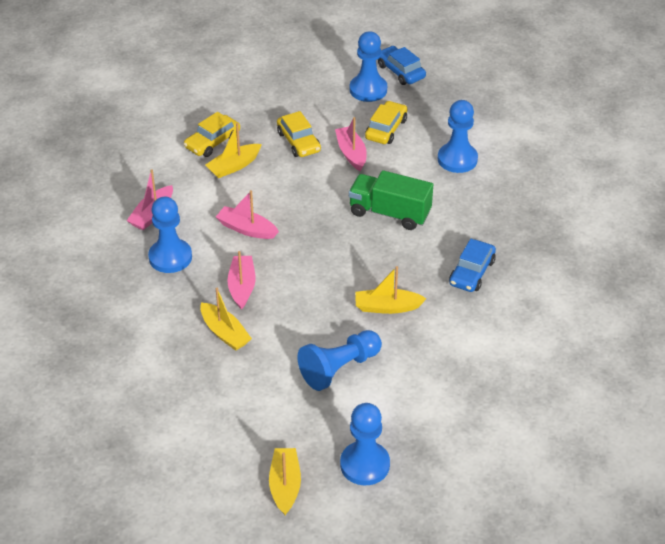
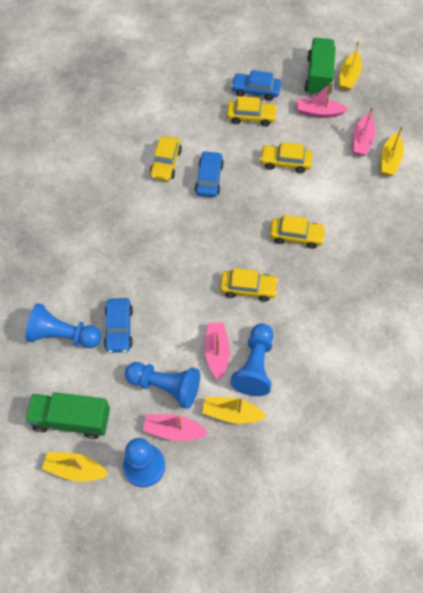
blue car: 2 -> 3
blue pawn: 5 -> 4
green truck: 1 -> 2
yellow car: 3 -> 5

